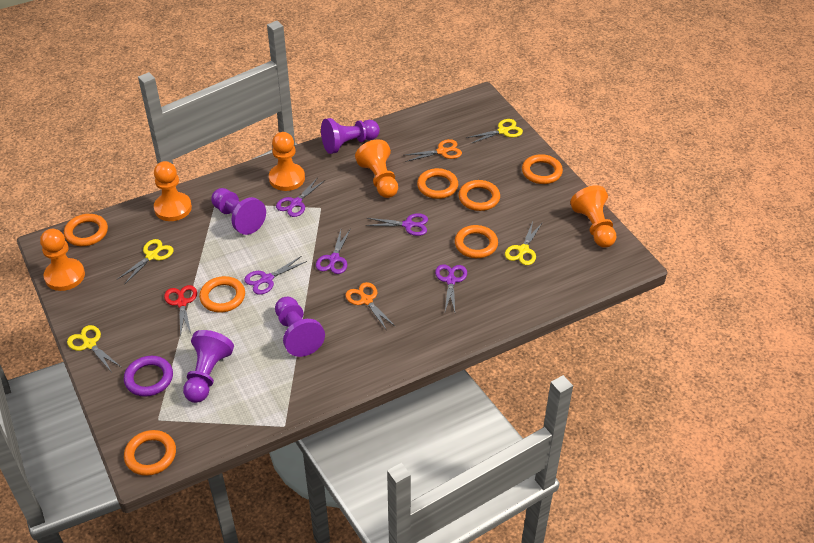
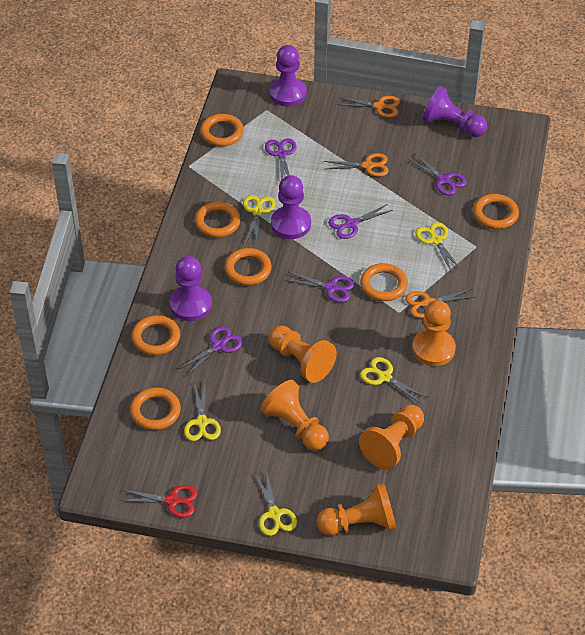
orange scissors: 2 -> 3
purple ring: 1 -> 0
yellow scissors: 4 -> 5

